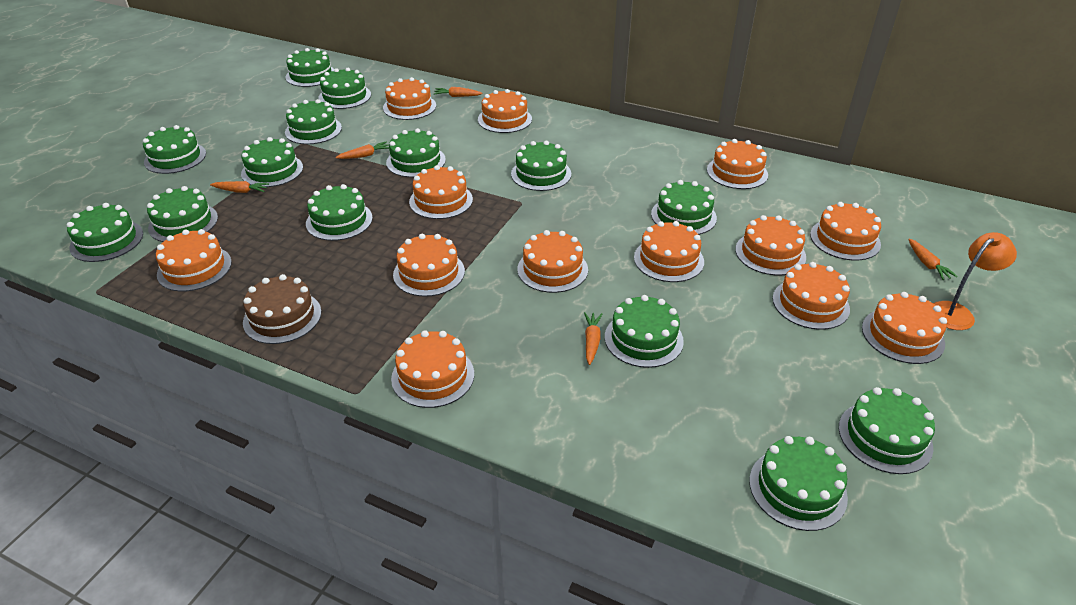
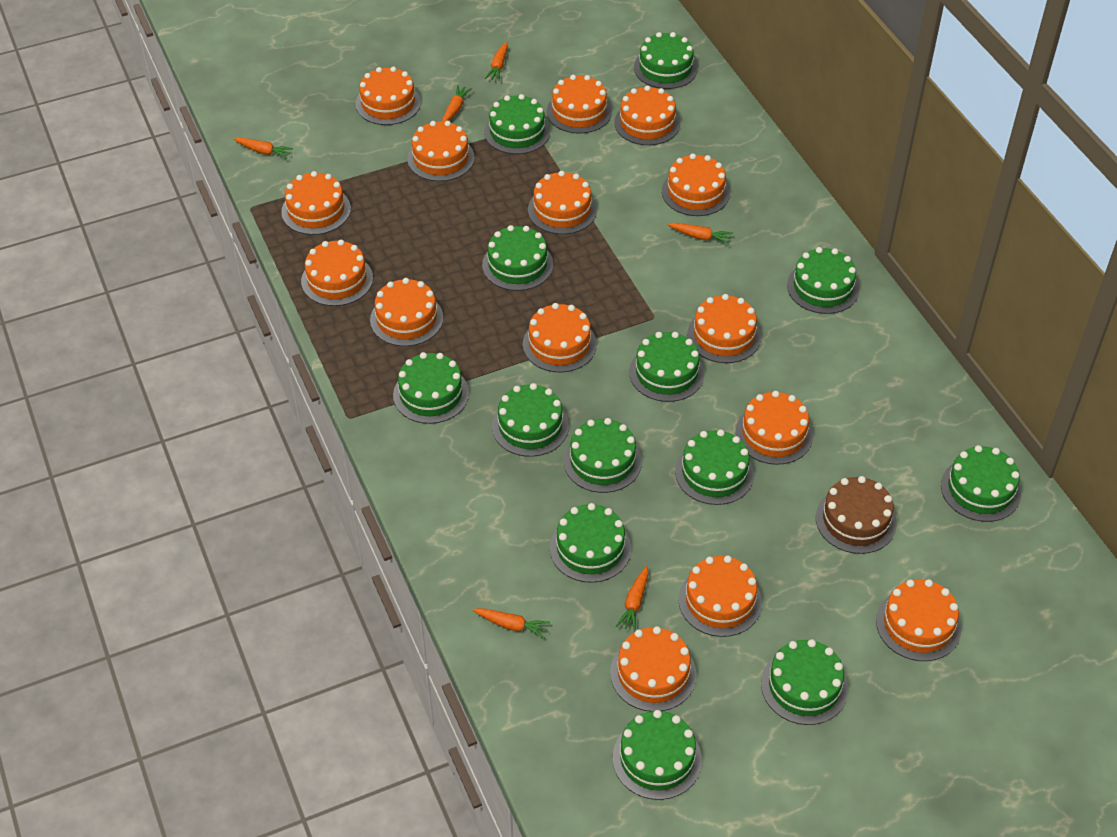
green cake: 14 -> 13
orange cake: 13 -> 15
orange carrot: 5 -> 6
orange lamp: 1 -> 0

